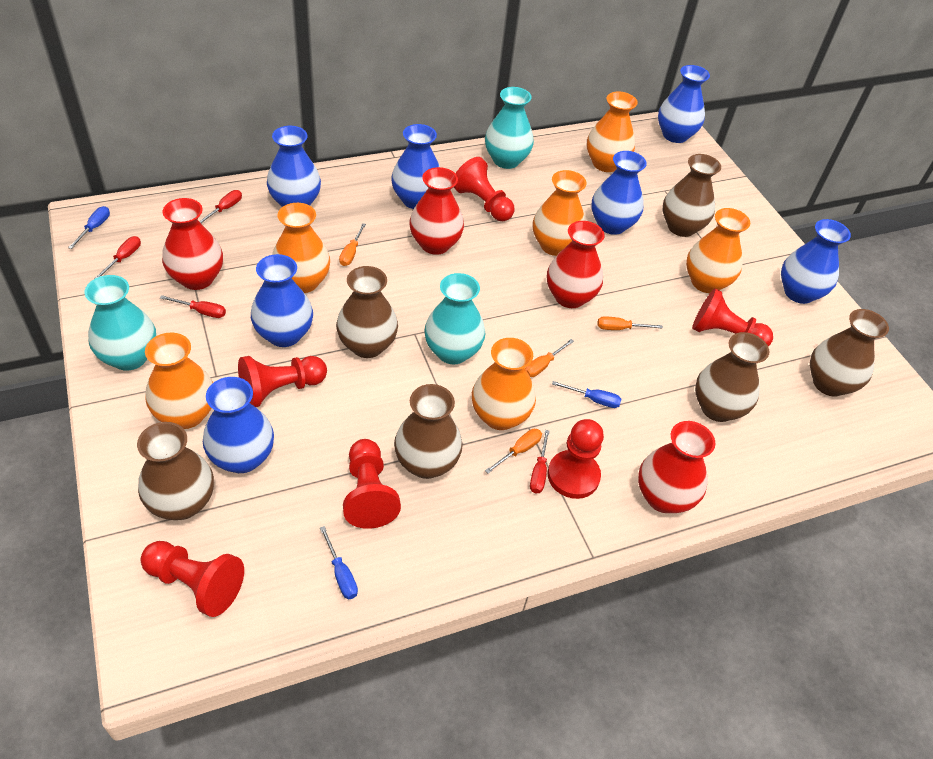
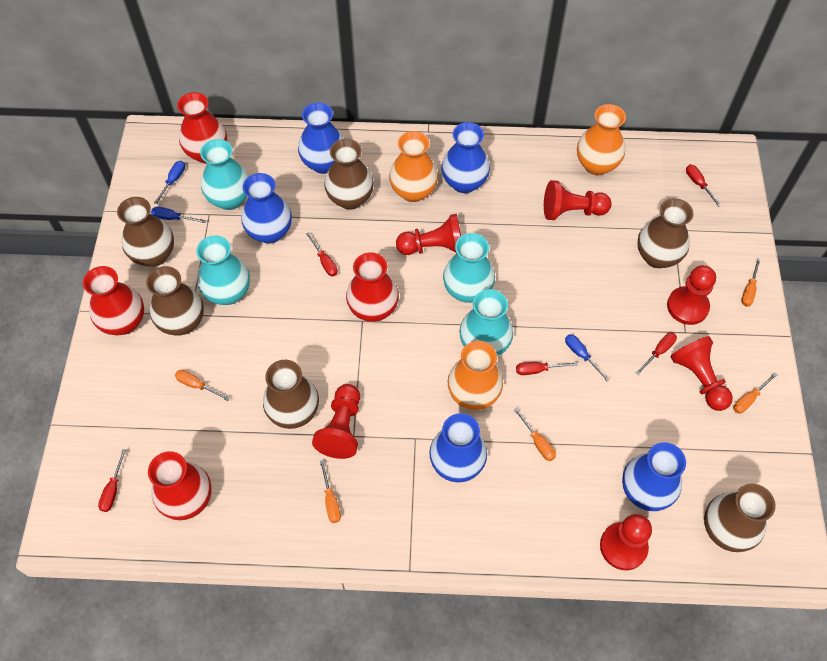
blue vase: 7 -> 5
orange screwdriver: 4 -> 5
orange vase: 6 -> 3
red screwdriver: 4 -> 5
turquoise vase: 3 -> 4

